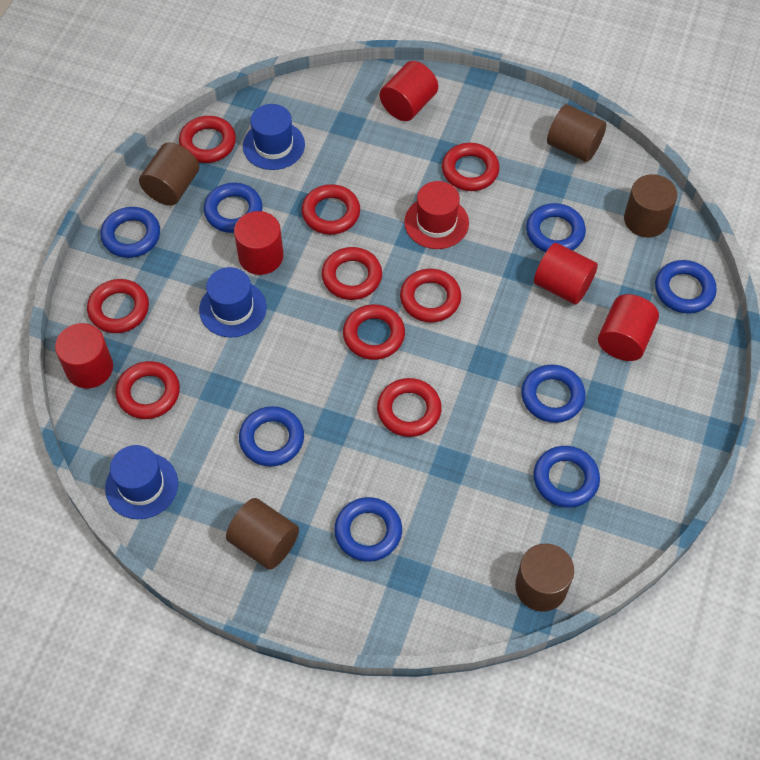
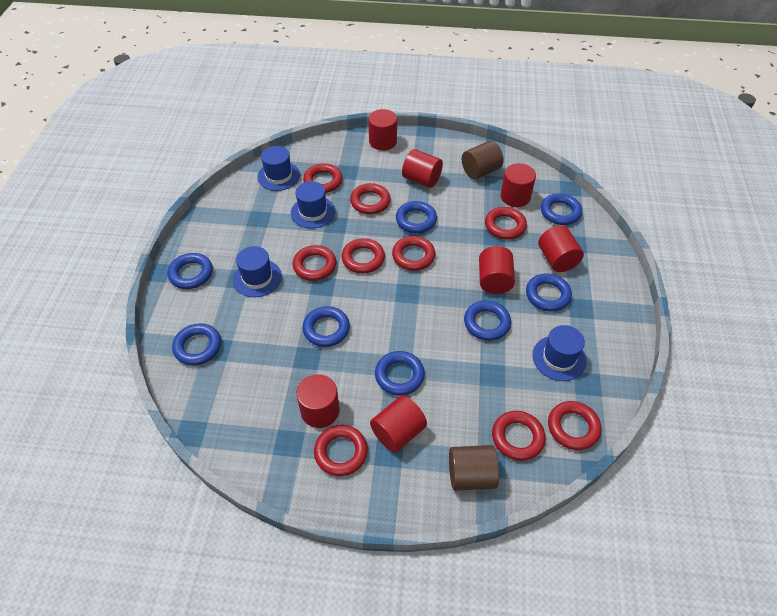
blue hat: 3 -> 4
brown cylinder: 5 -> 2
red cylinder: 5 -> 7
red hat: 1 -> 0

